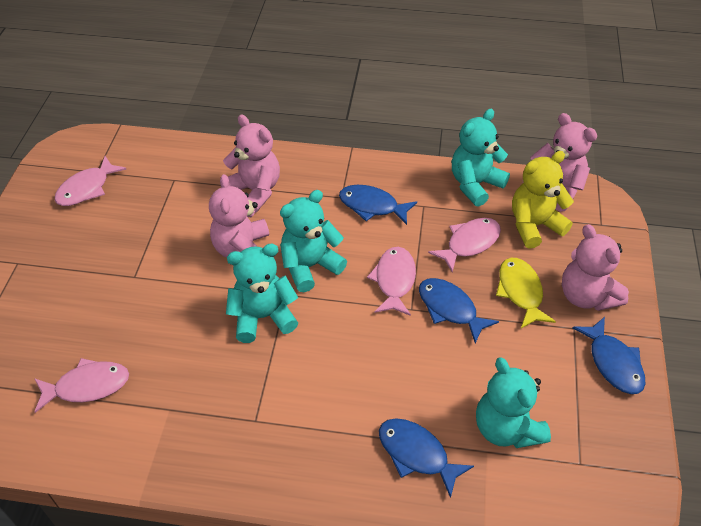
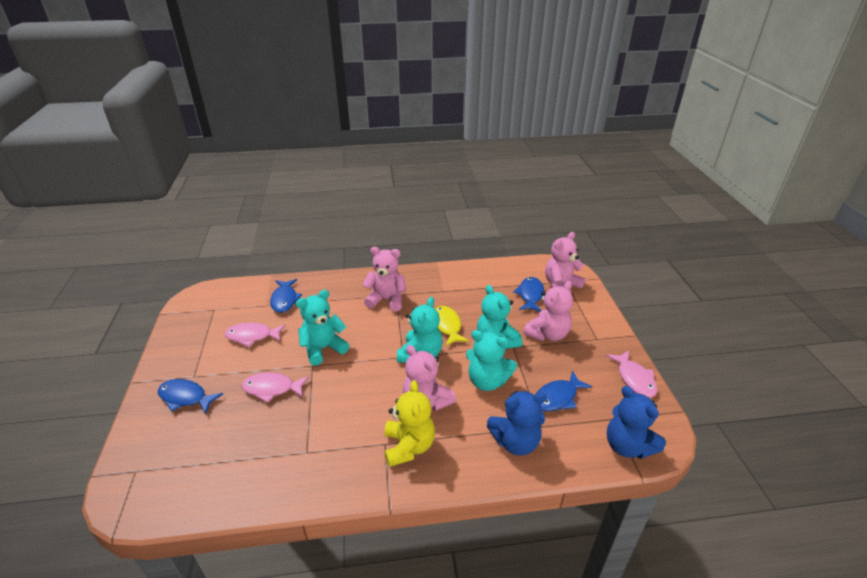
blue teddy bear: 0 -> 2
pink fish: 4 -> 3

